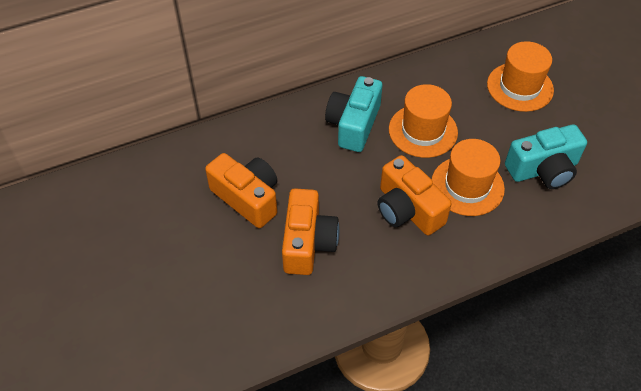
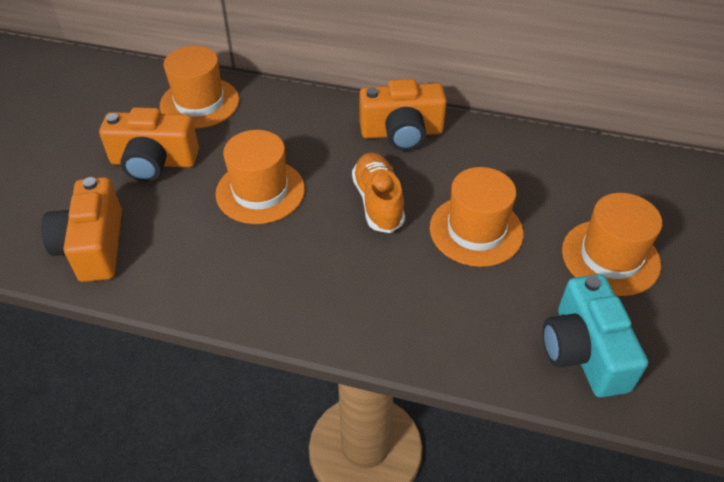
orange hat: 3 -> 4
orange shoe: 0 -> 1
turquoise camera: 2 -> 1

